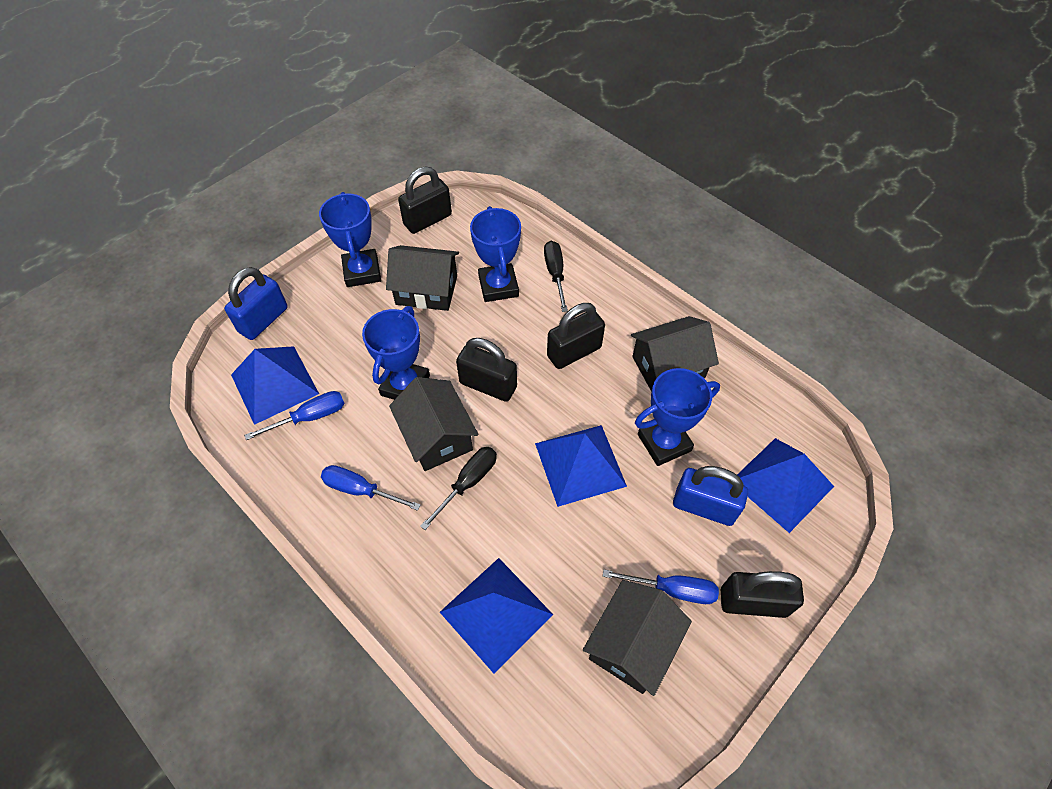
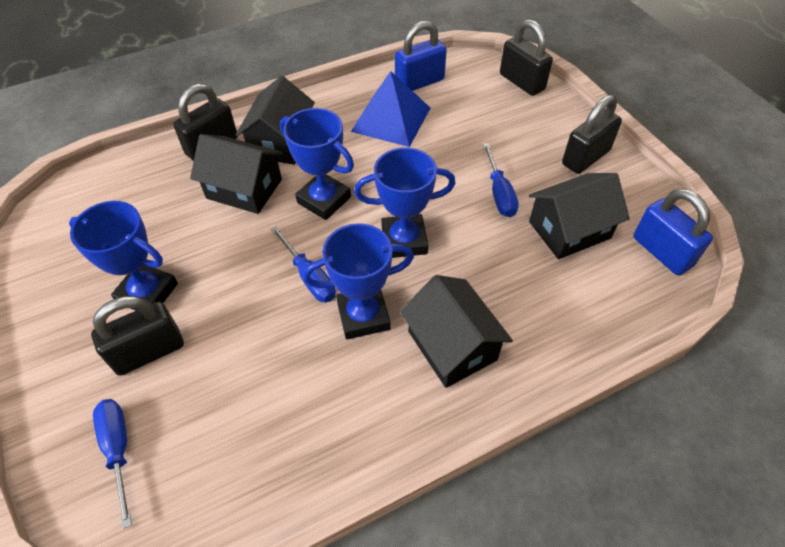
black screwdriver: 2 -> 0
blue pyramid: 4 -> 1

